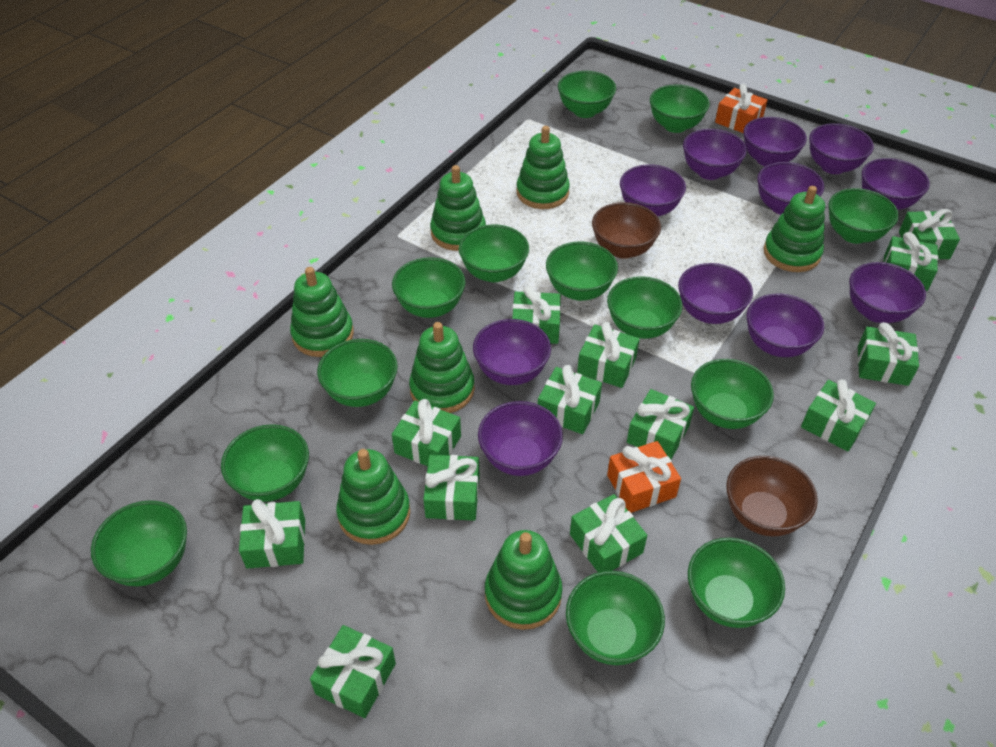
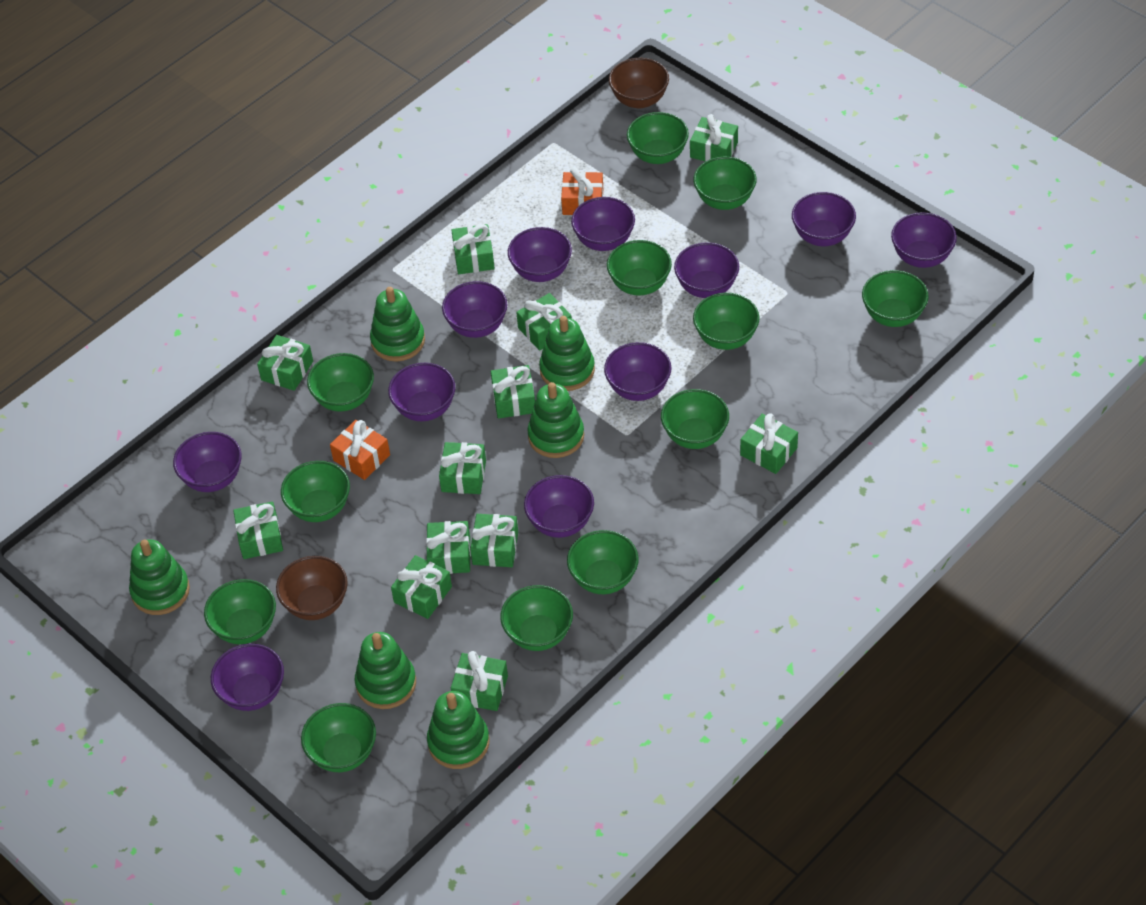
green bowl: 13 -> 12
green gift: 13 -> 12
green stacking toy: 7 -> 6

